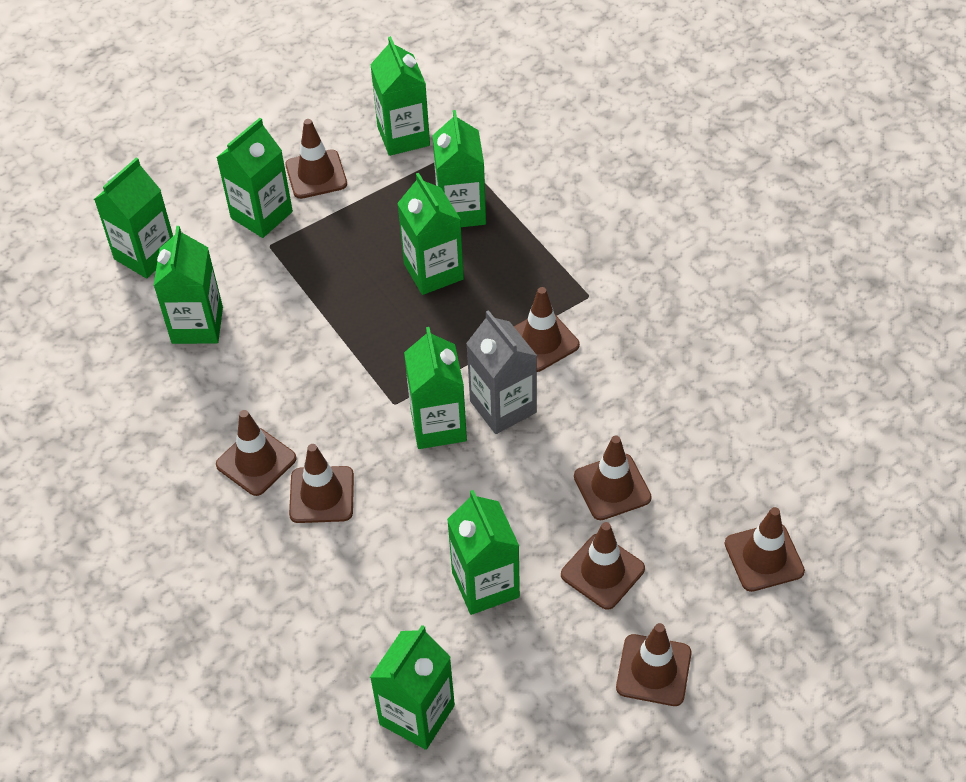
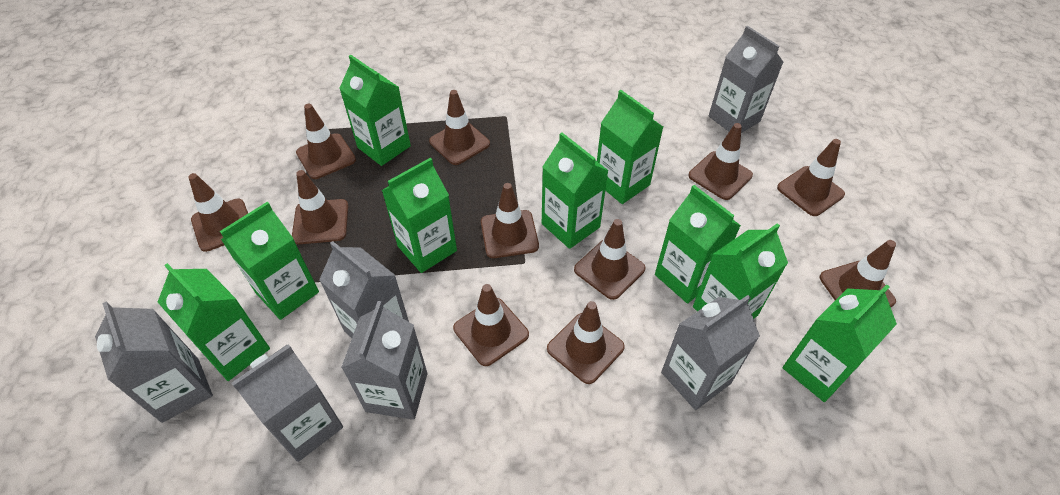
brown traffic cone: 8 -> 11
grey carton: 1 -> 6

